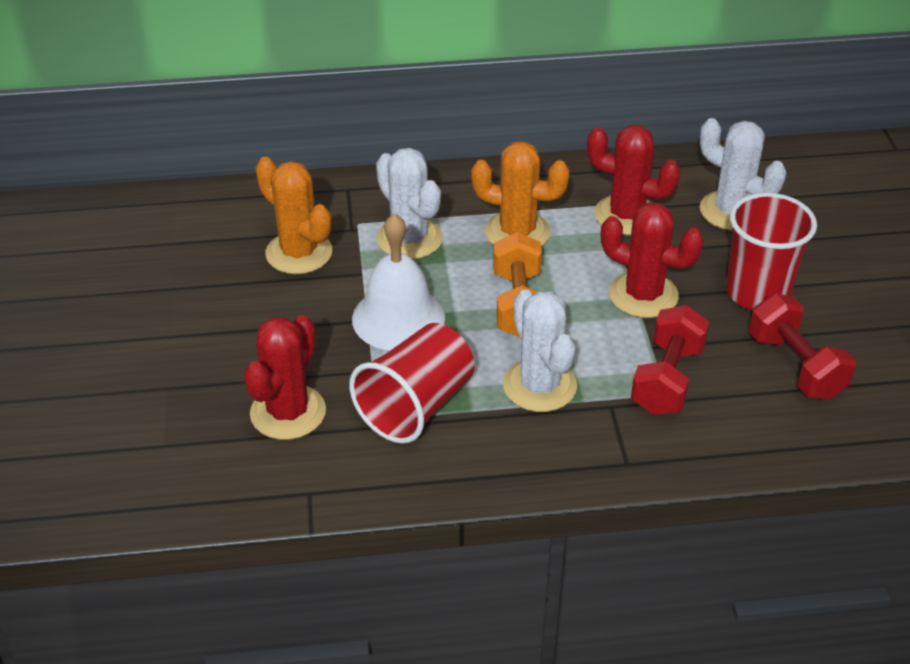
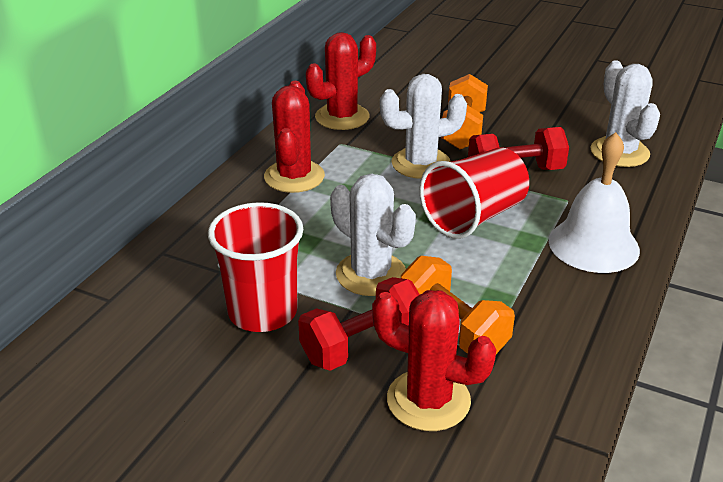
orange cactus: 2 -> 0
orange dumbbell: 1 -> 2

